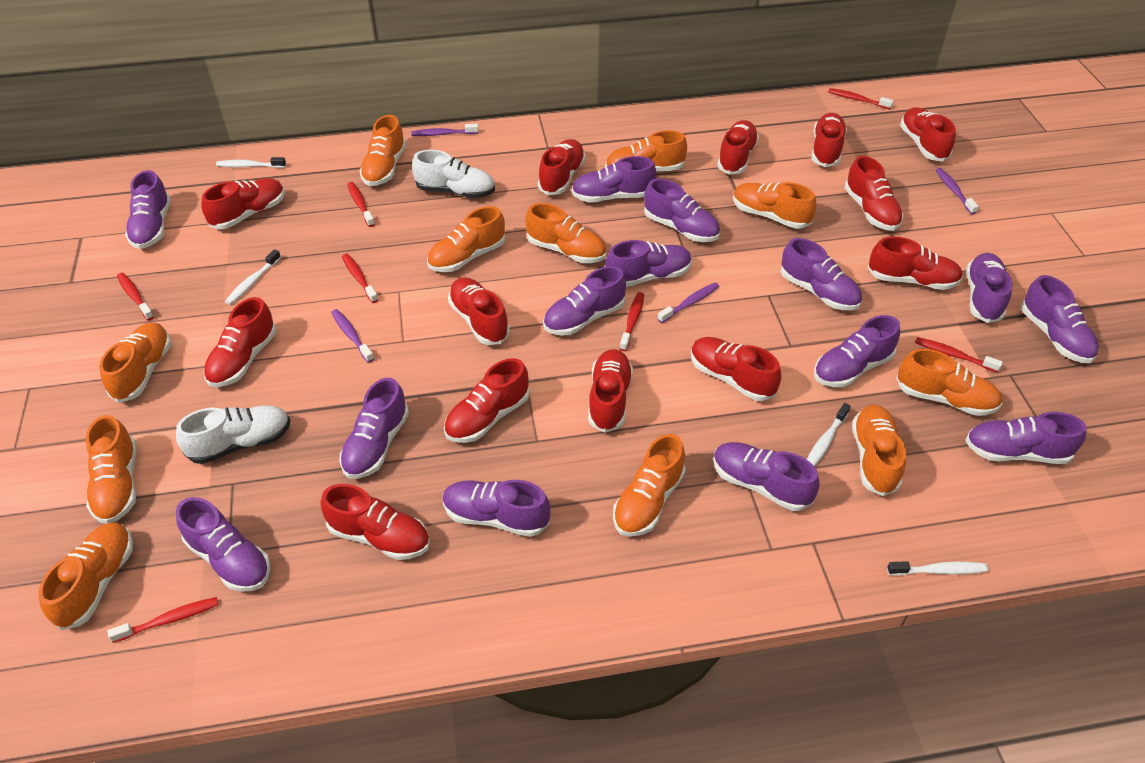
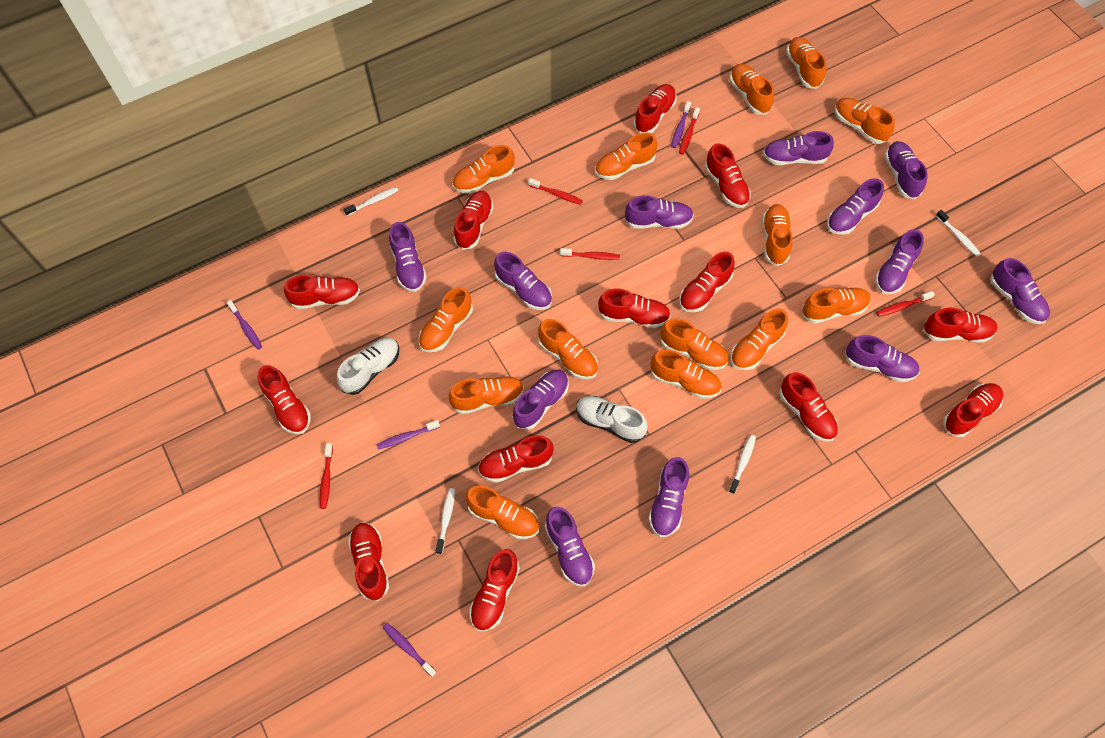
orange shoe: 11 -> 14
purple shoe: 14 -> 12
red toothbrush: 7 -> 5

